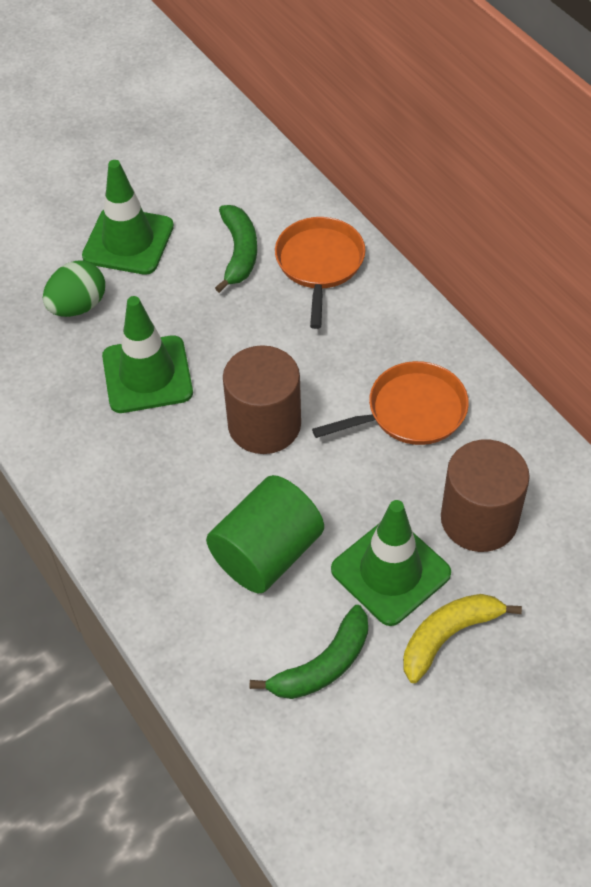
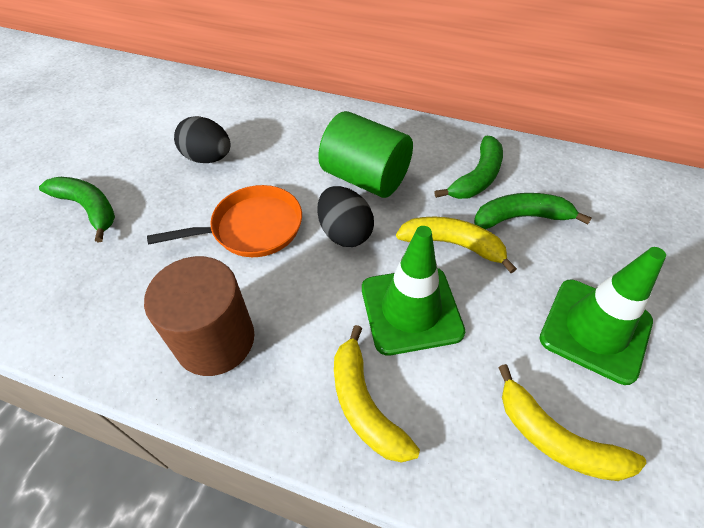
black egg: 0 -> 2
brown cylinder: 2 -> 1
green banana: 2 -> 3
green egg: 1 -> 0
green traffic cone: 3 -> 2
orange pan: 2 -> 1
yellow banana: 1 -> 3

